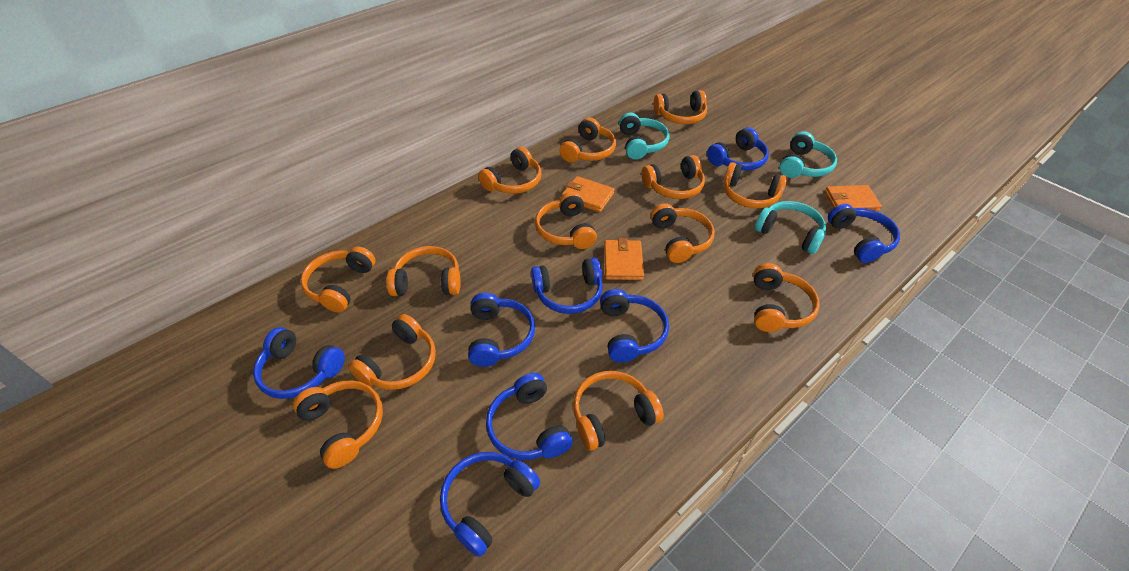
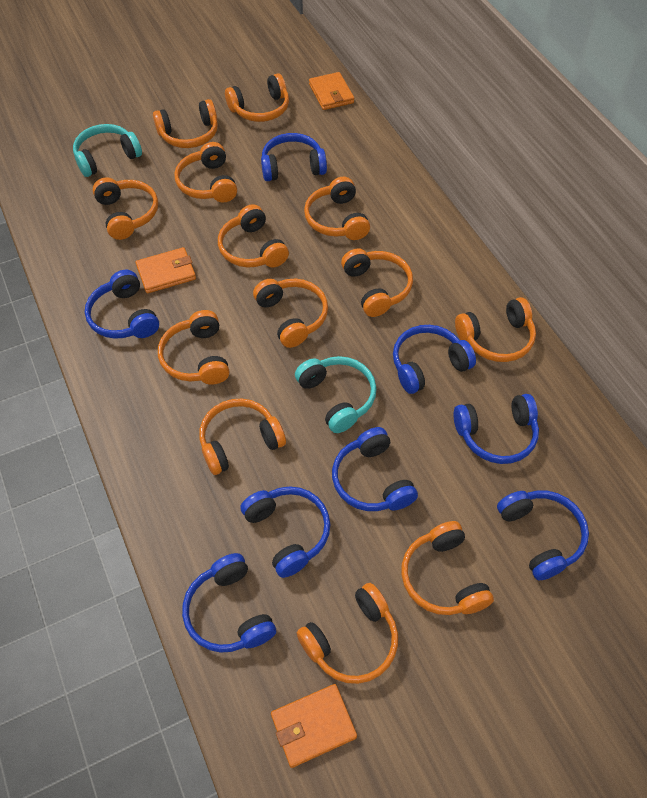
turquoise headphones: 3 -> 2

